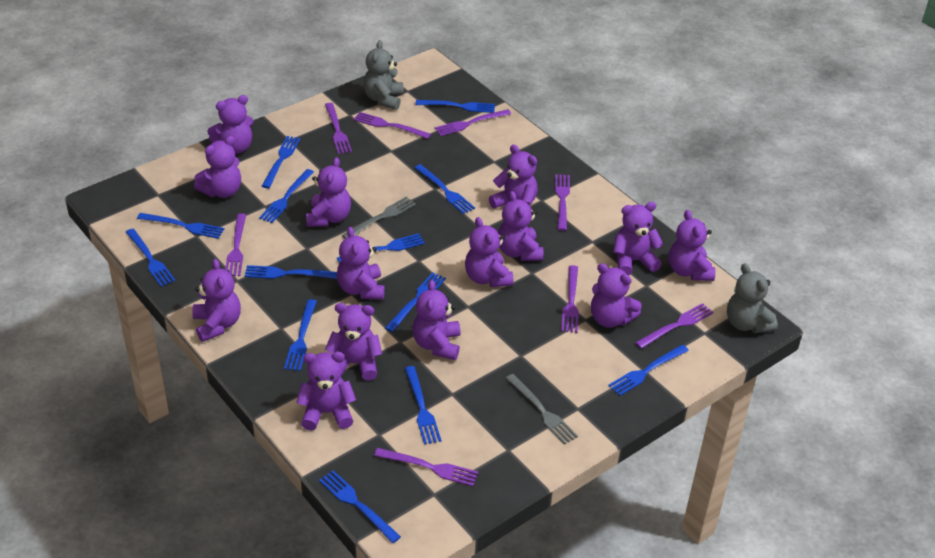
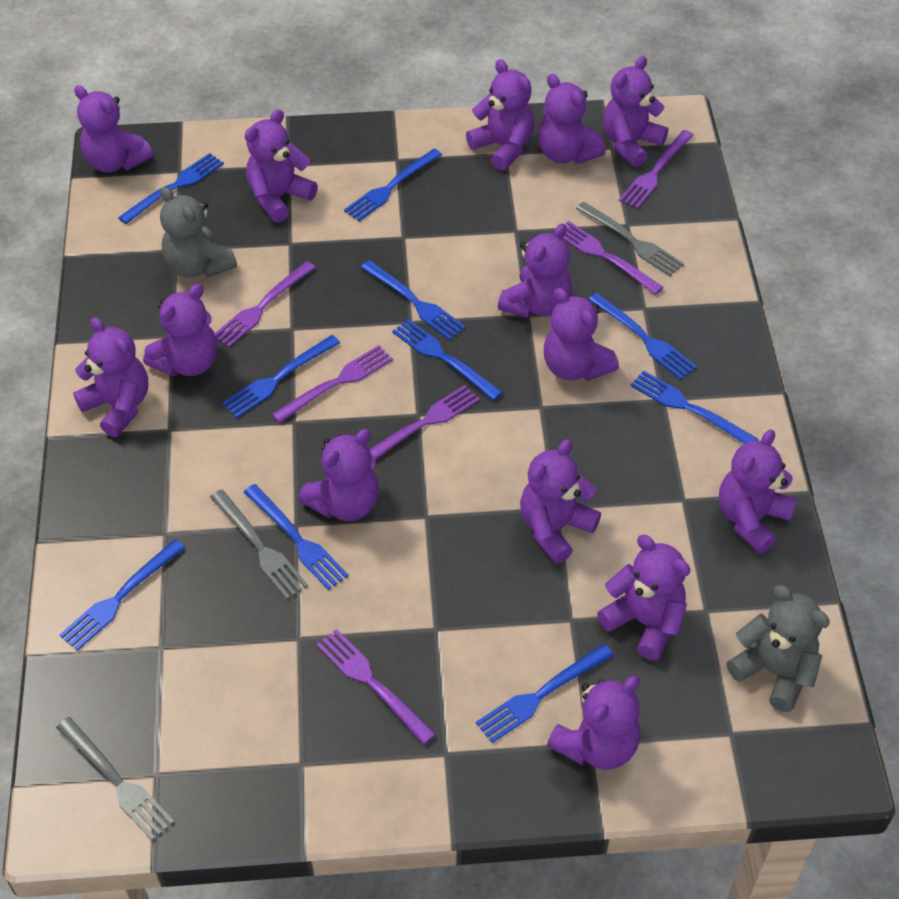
blue fork: 13 -> 10
grey fork: 2 -> 3
purple fork: 8 -> 6

